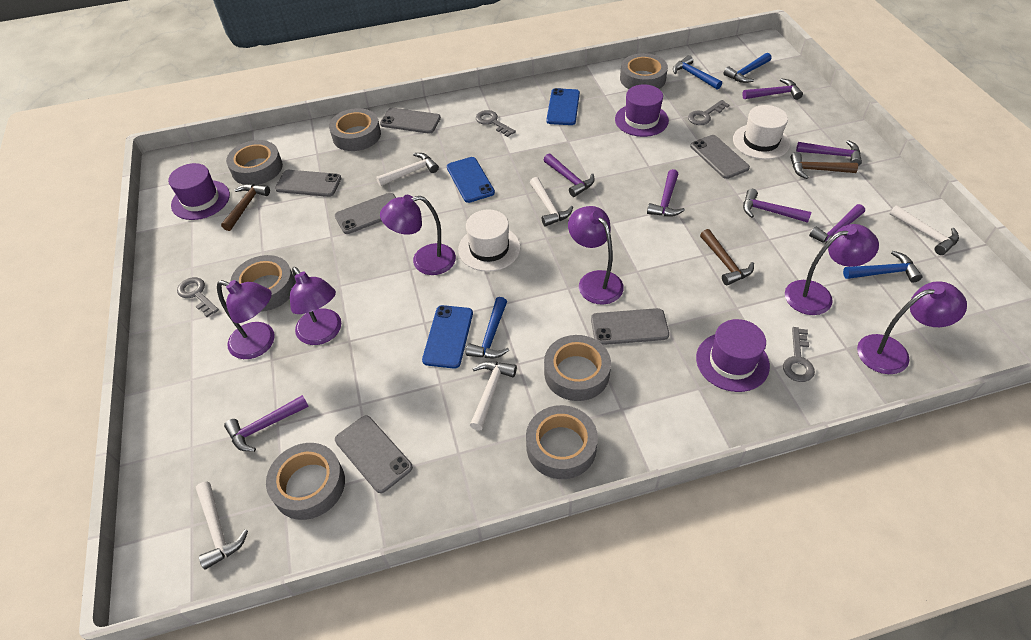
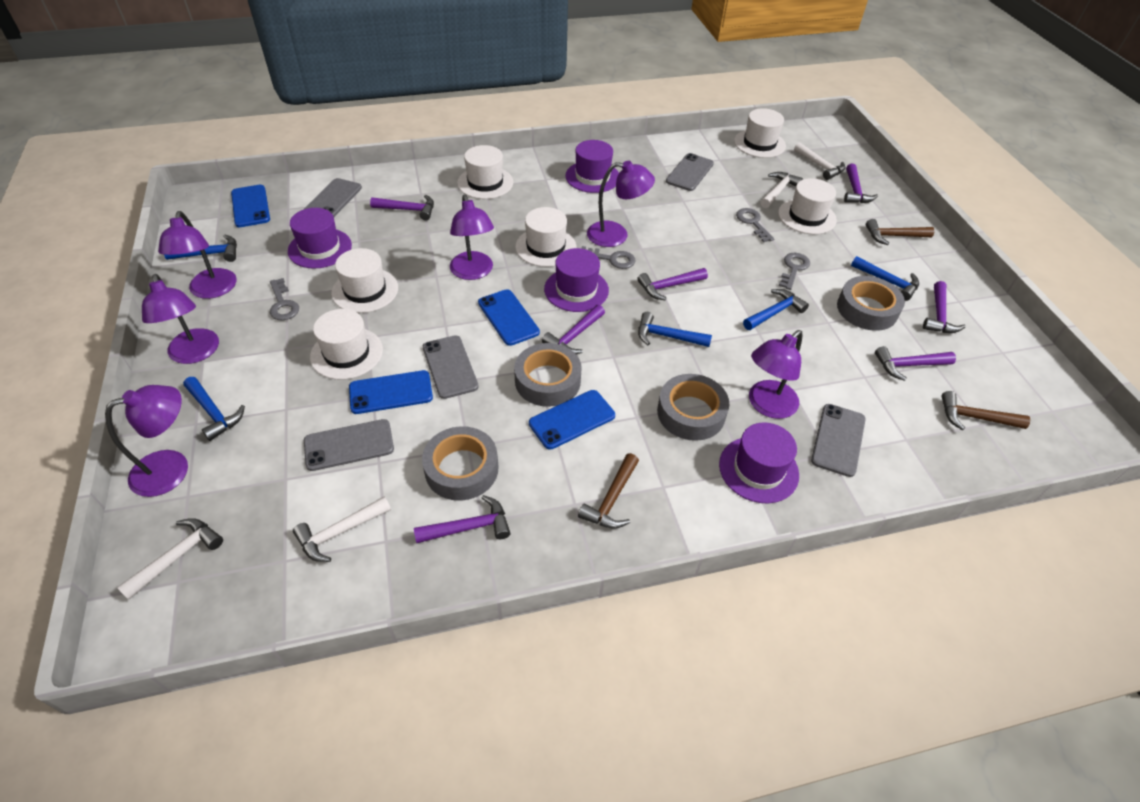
blue hammer: 4 -> 5
blue phone: 3 -> 4
grey phone: 6 -> 5
grey tape: 7 -> 4
purple hat: 3 -> 4
white hammer: 5 -> 4
white hat: 2 -> 6

